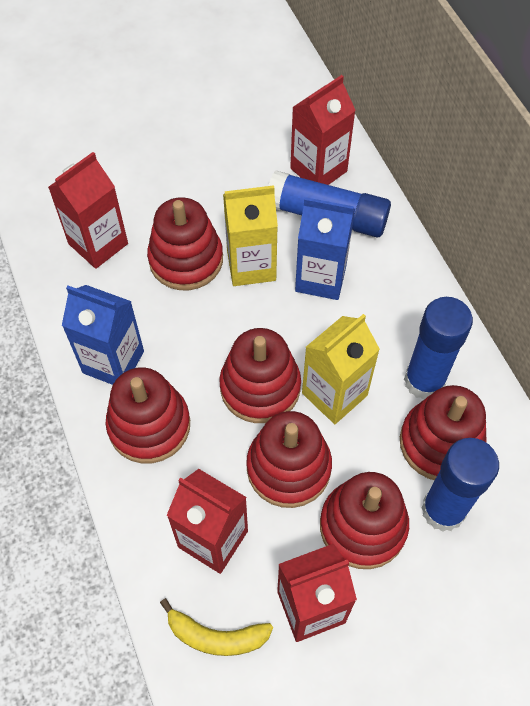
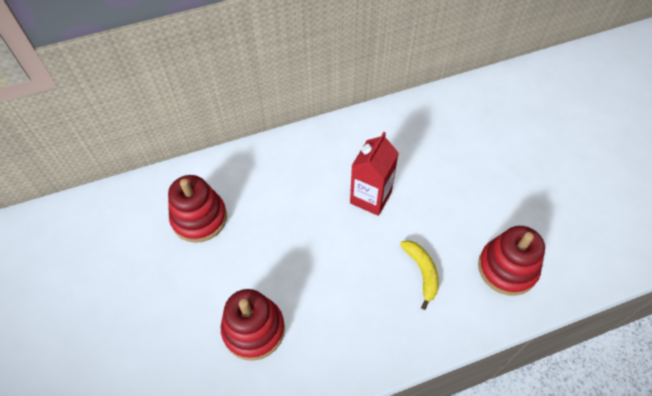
blue carton: 2 -> 0
blue glue stick: 3 -> 0
red carton: 4 -> 1
red stacking toy: 6 -> 3
yellow carton: 2 -> 0

